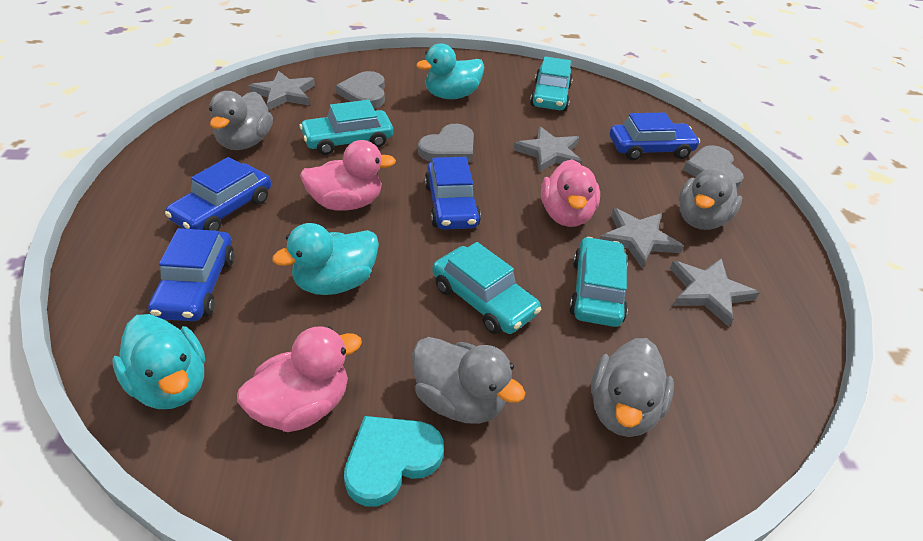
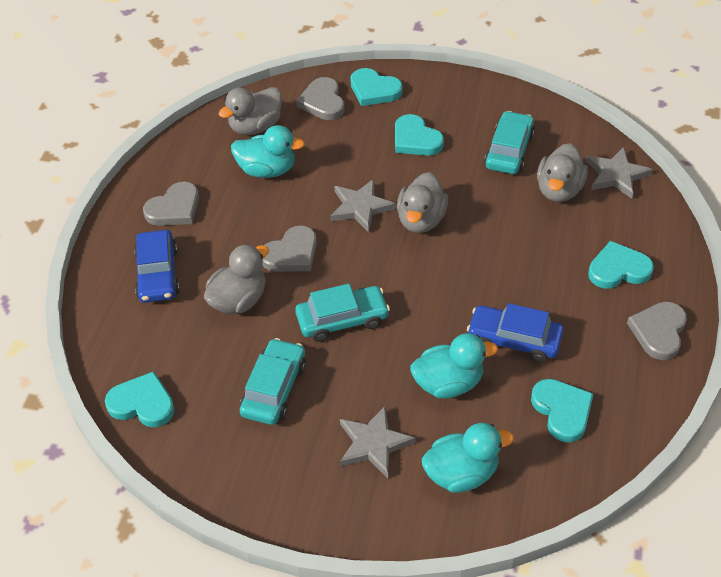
blue car: 4 -> 2
grey heart: 3 -> 4
grey star: 4 -> 3
pink duck: 3 -> 0
turquoise car: 4 -> 3
turquoise heart: 1 -> 5

